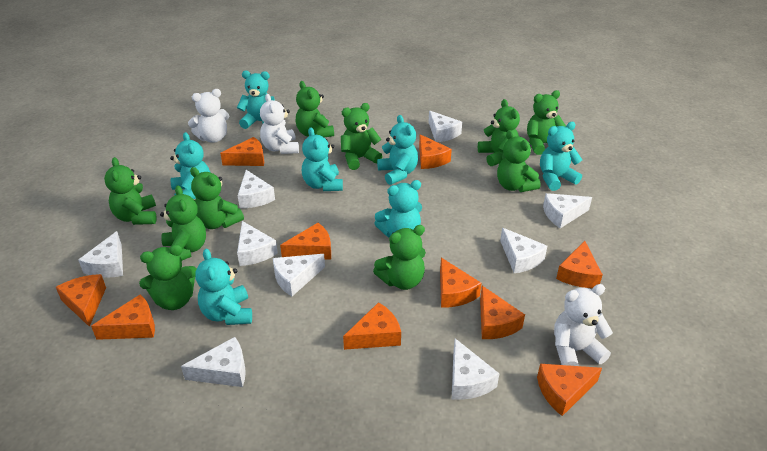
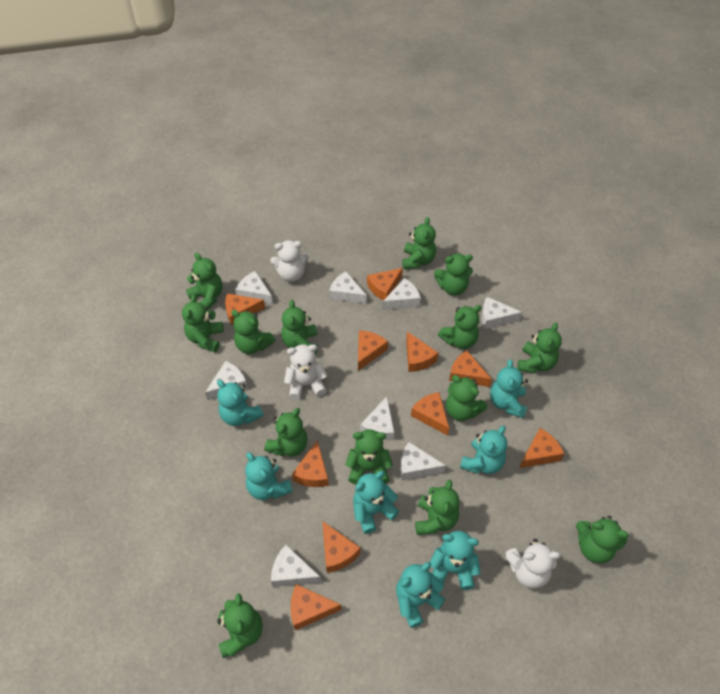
green teddy bear: 10 -> 14
white cheese: 9 -> 8

